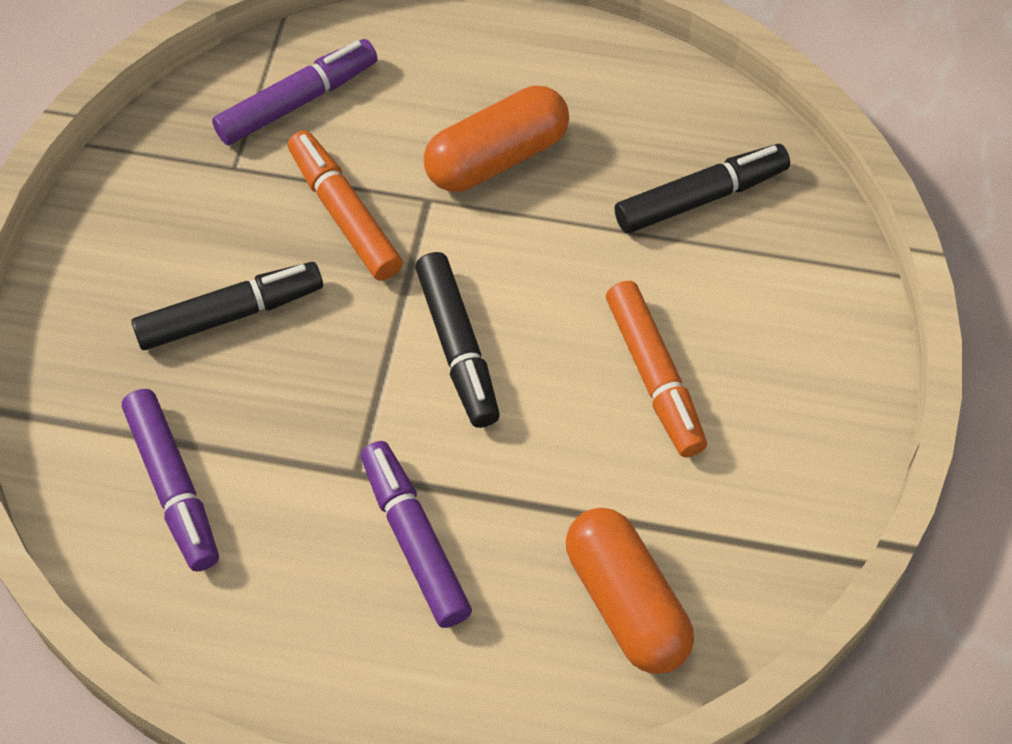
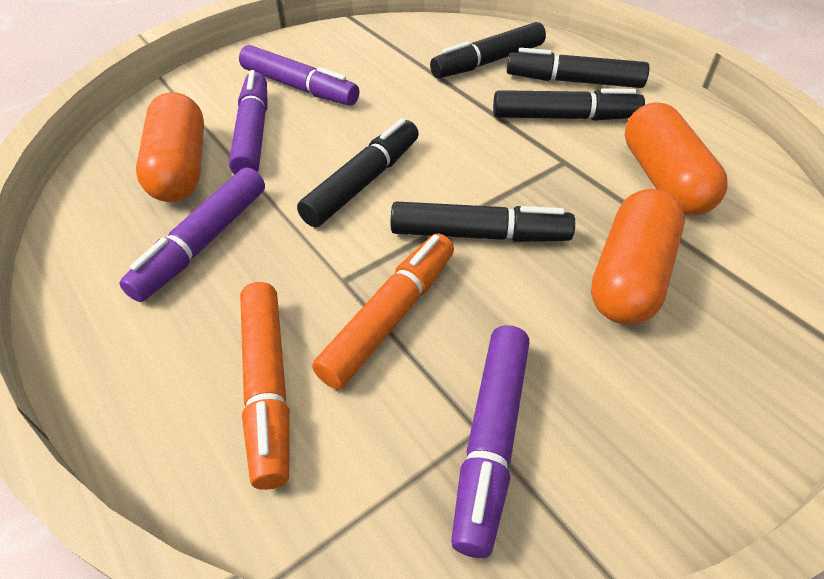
black marker: 3 -> 5
orange capsule: 2 -> 3
purple marker: 3 -> 4

